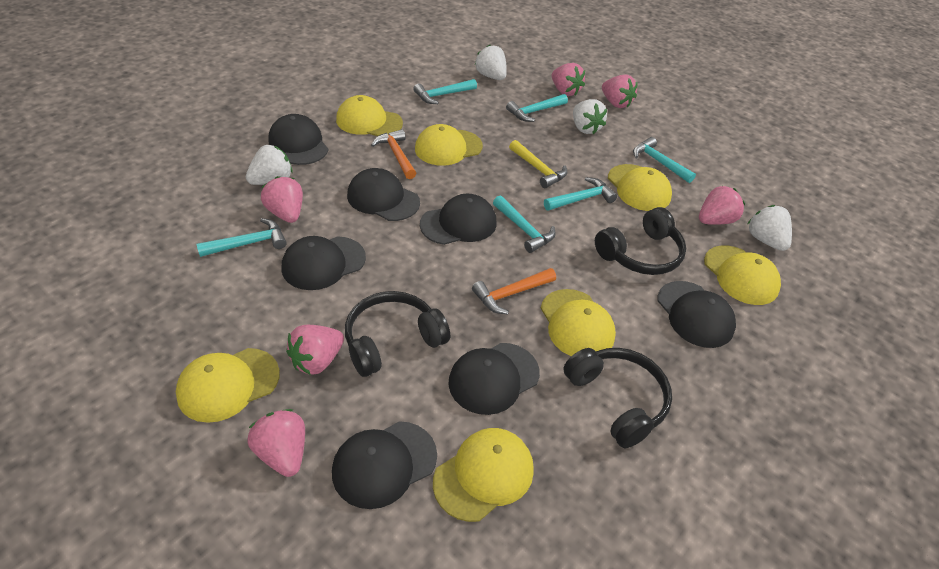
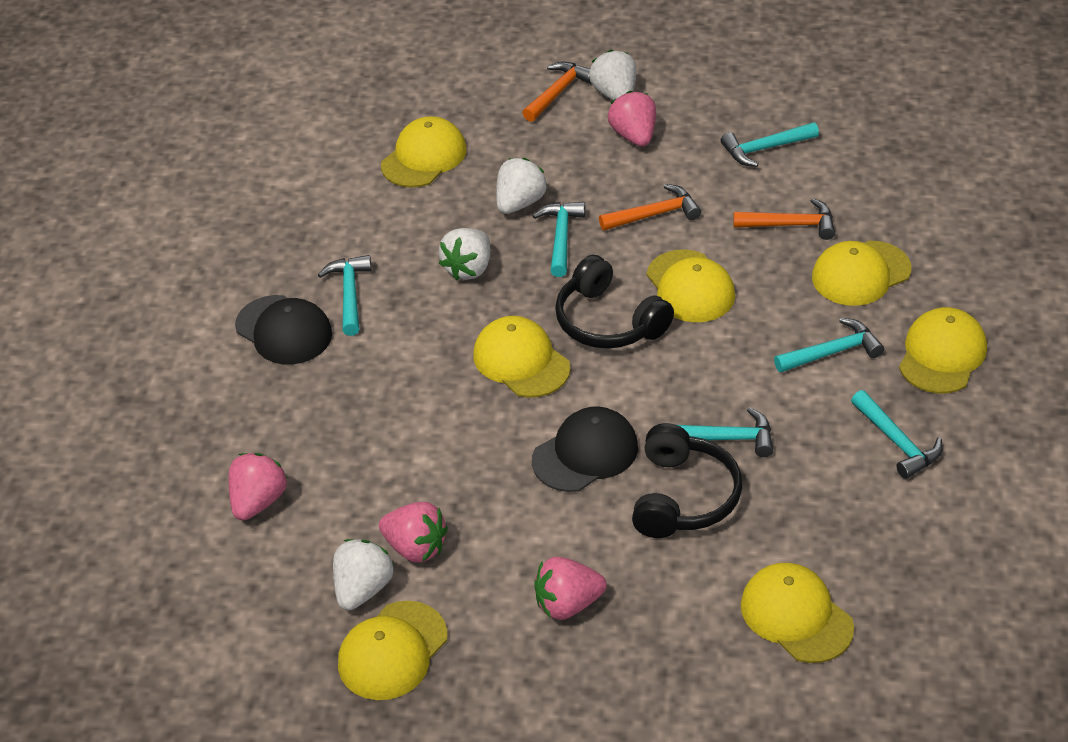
black cap: 7 -> 2
black headphones: 3 -> 2
orange hammer: 2 -> 3
pink strawberry: 6 -> 4
yellow hammer: 1 -> 0

